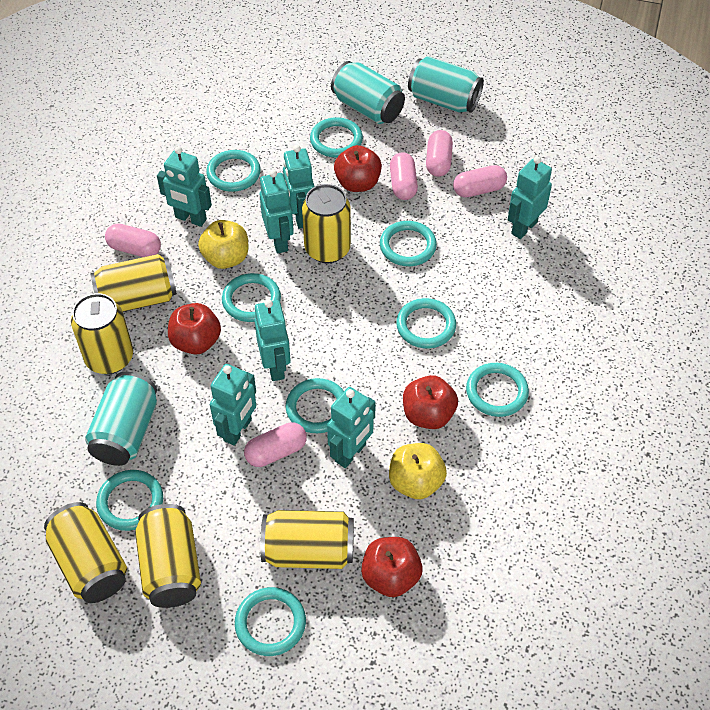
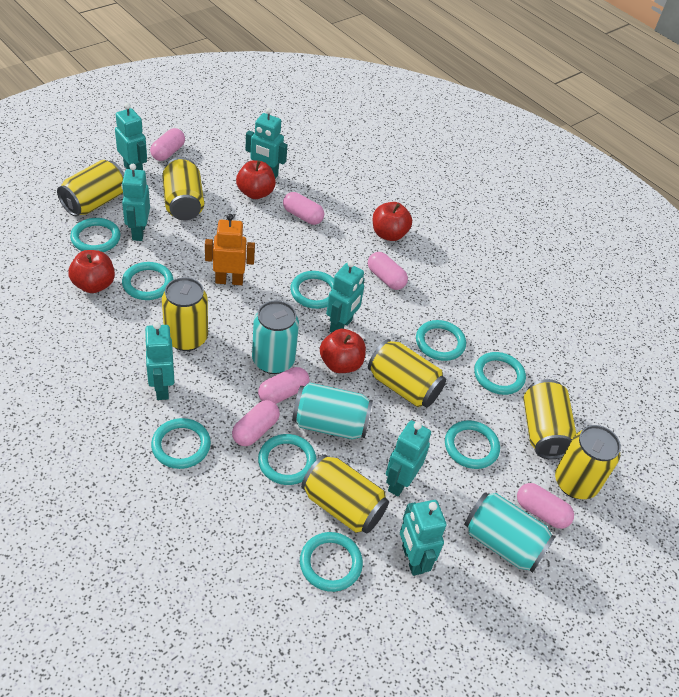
orange robot: 0 -> 1
pink capsule: 5 -> 6
yellow apple: 2 -> 0
yellow can: 6 -> 7

